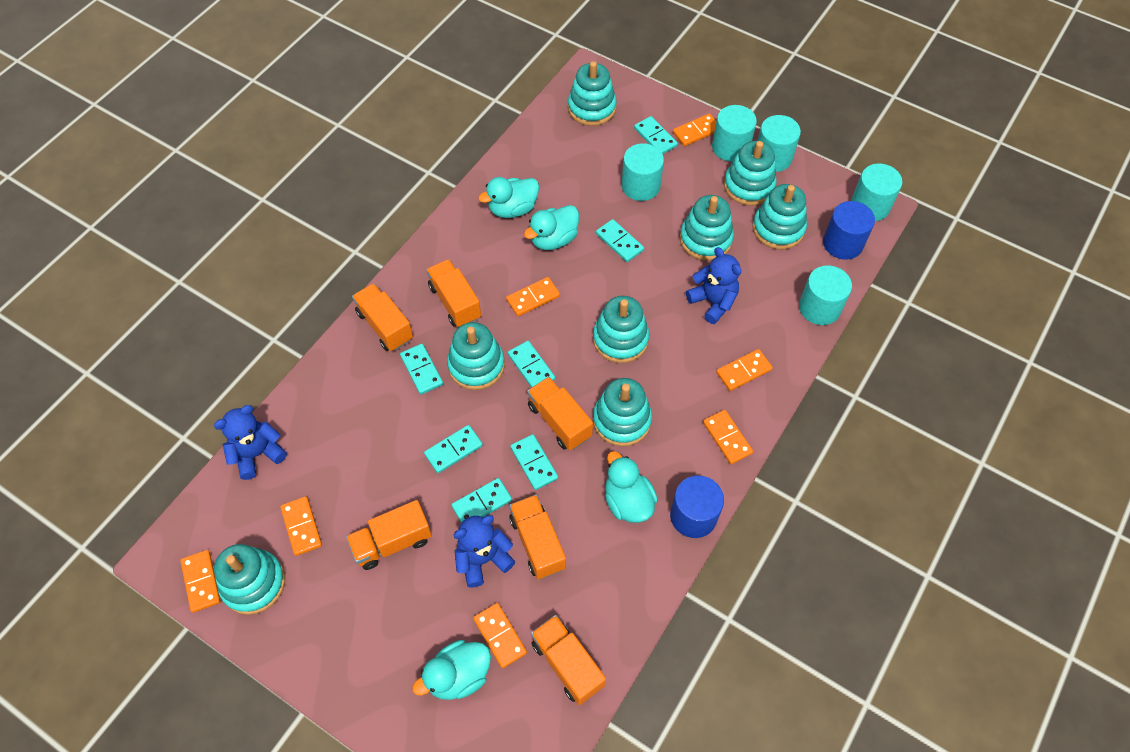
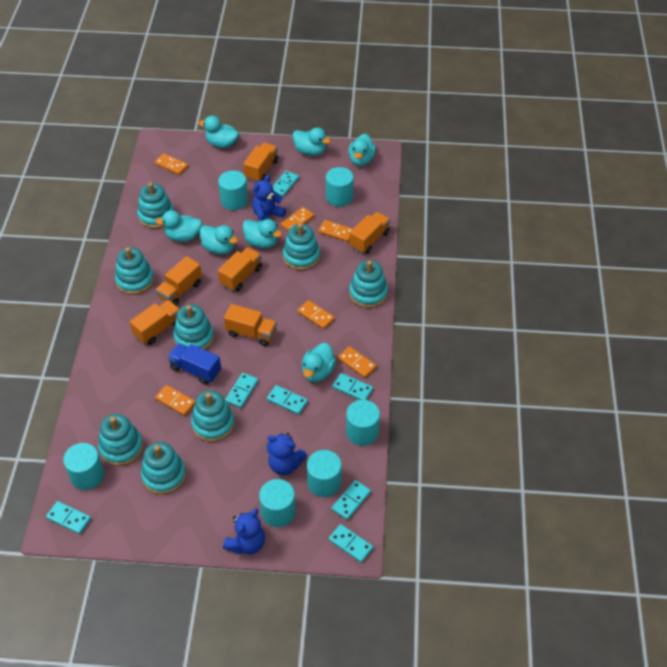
blue cylinder: 2 -> 0
blue truck: 0 -> 1
orange domino: 7 -> 6
turquoise cylinder: 5 -> 6
turquoise duck: 4 -> 7

